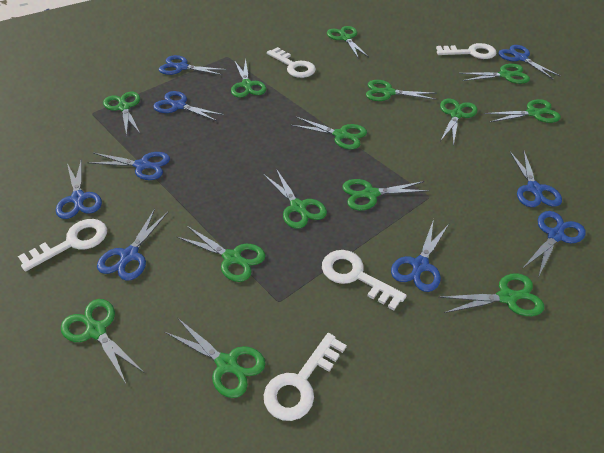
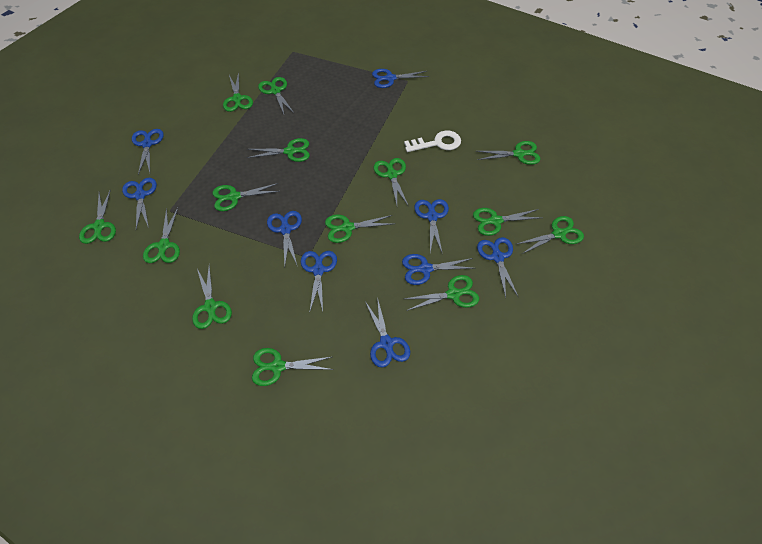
white key: 5 -> 1

